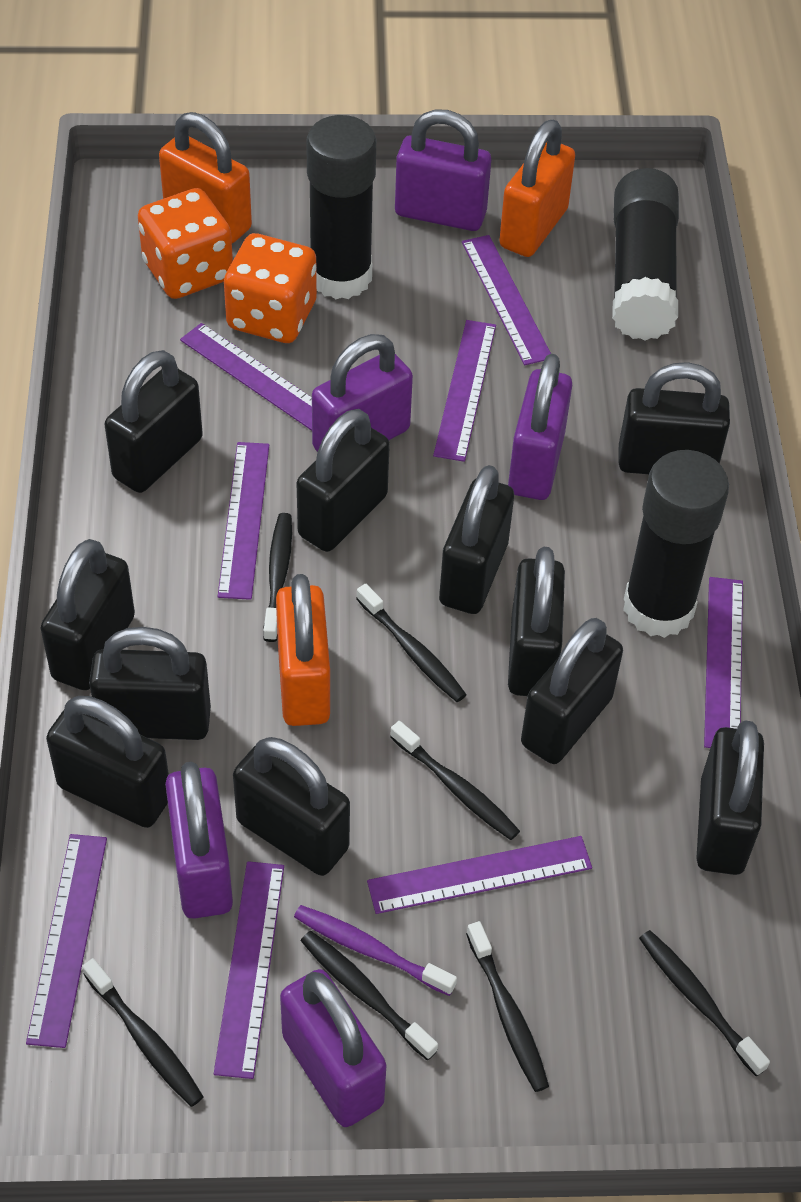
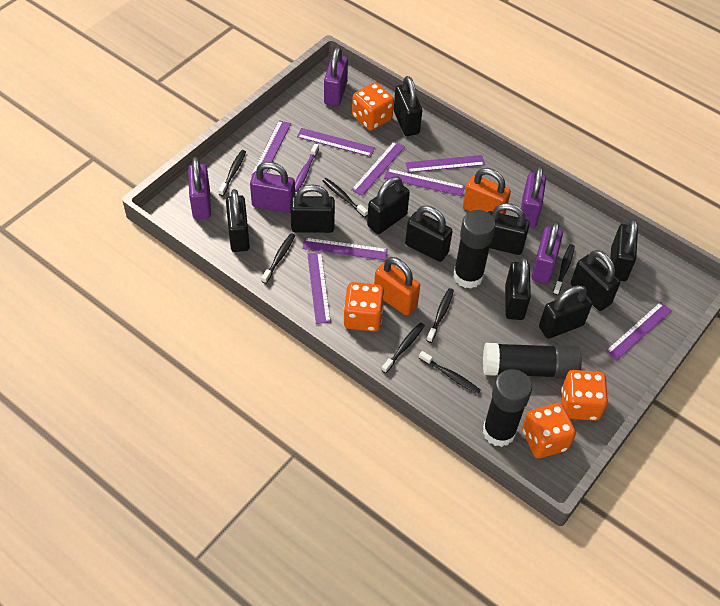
black padlock: 11 -> 10
orange dice: 2 -> 4
orange padlock: 3 -> 2

